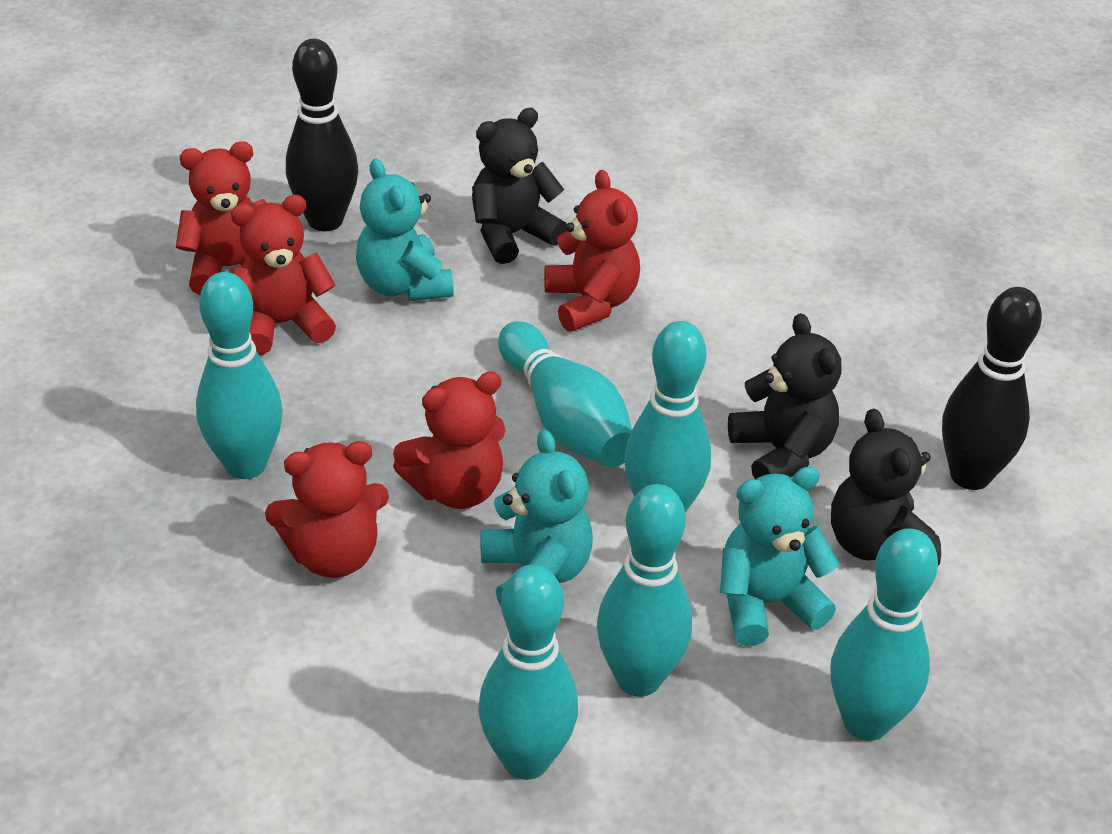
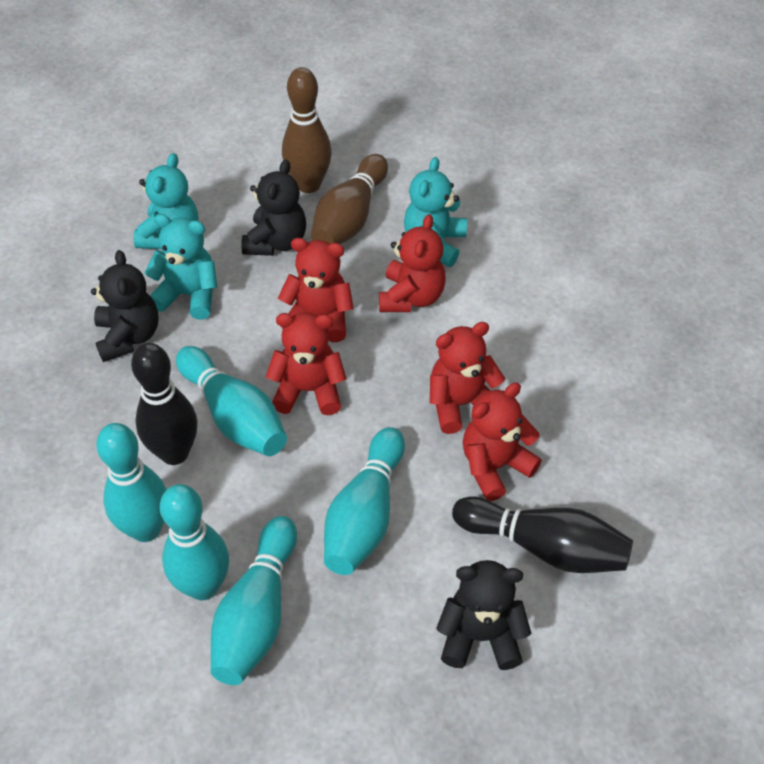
brown bowling pin: 0 -> 2
turquoise bowling pin: 6 -> 5

